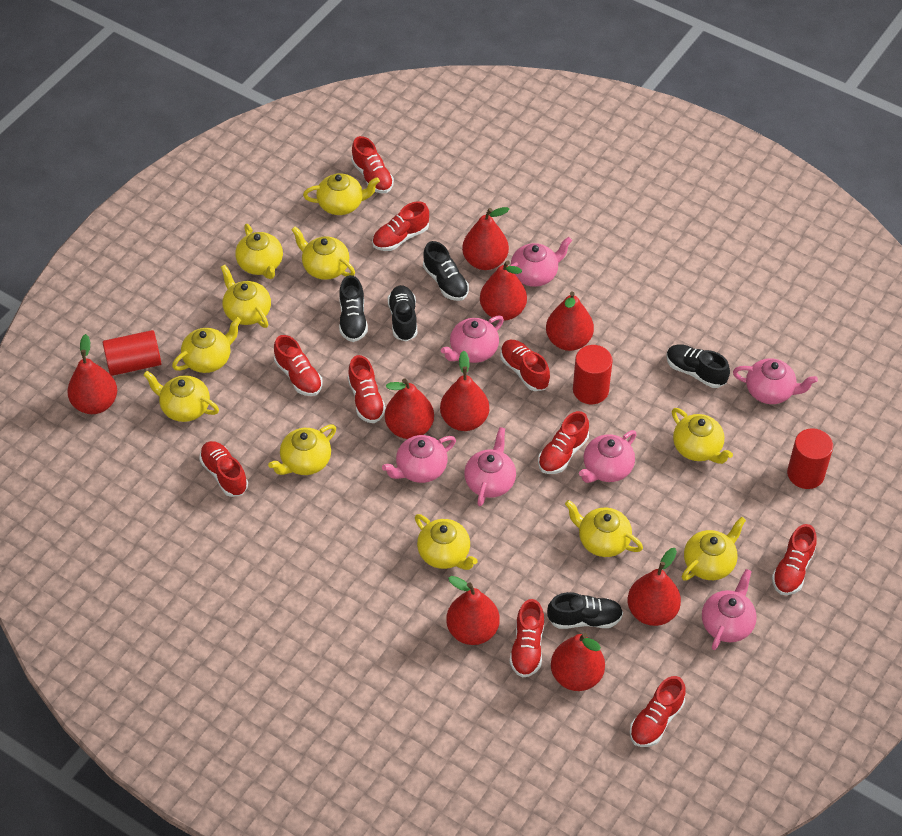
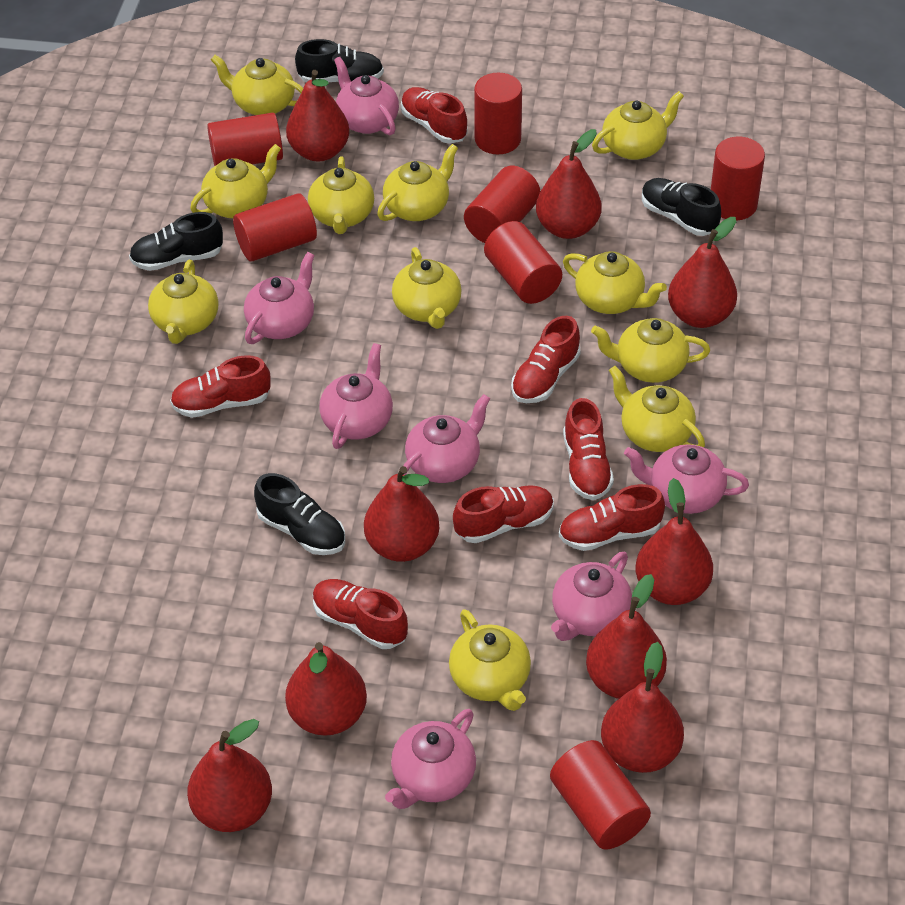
black shoe: 5 -> 4
red cylinder: 3 -> 7
red shoe: 10 -> 7

